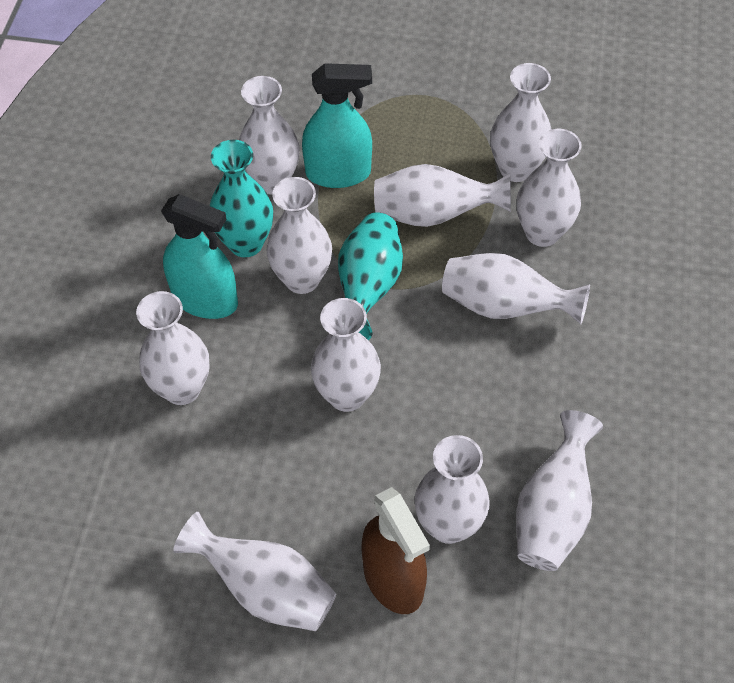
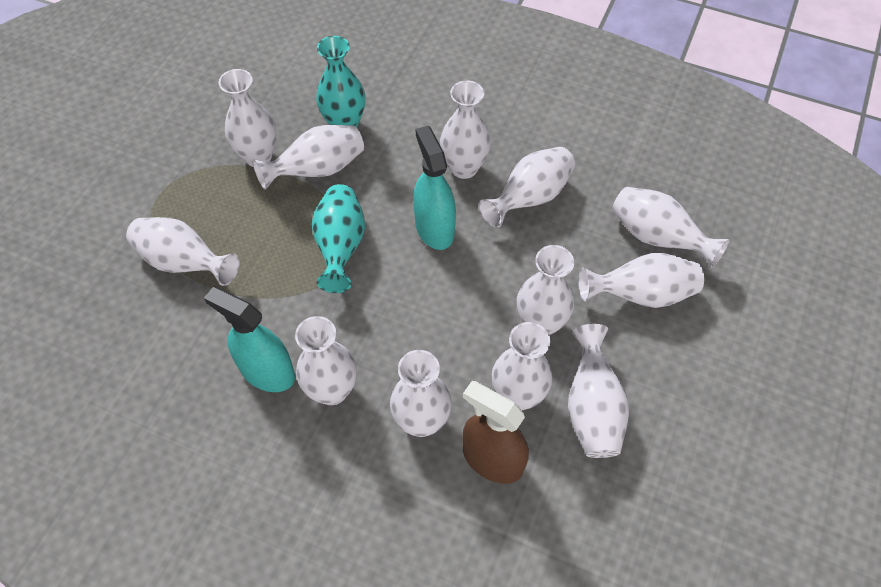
white vase: 11 -> 12

